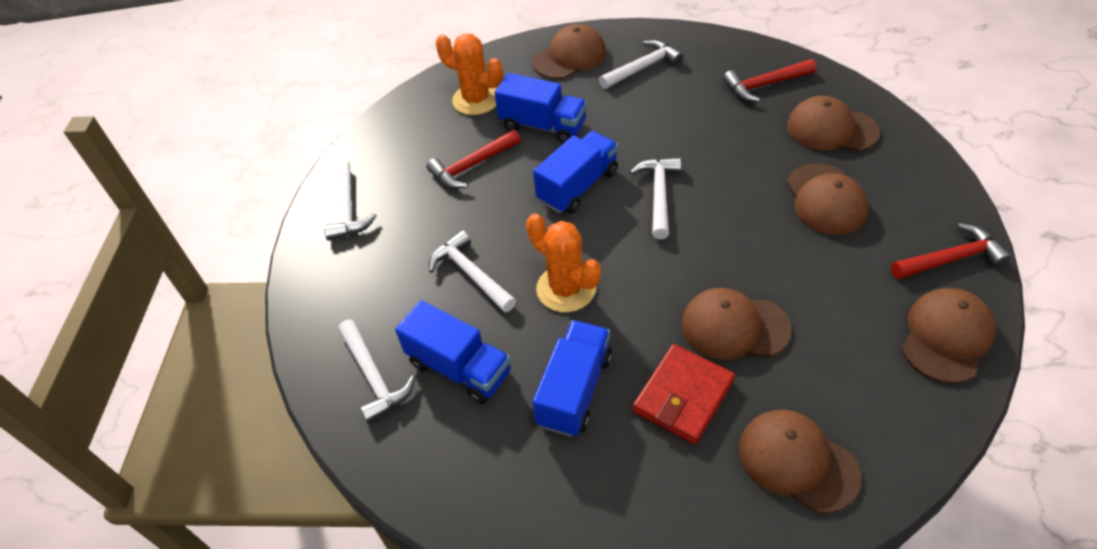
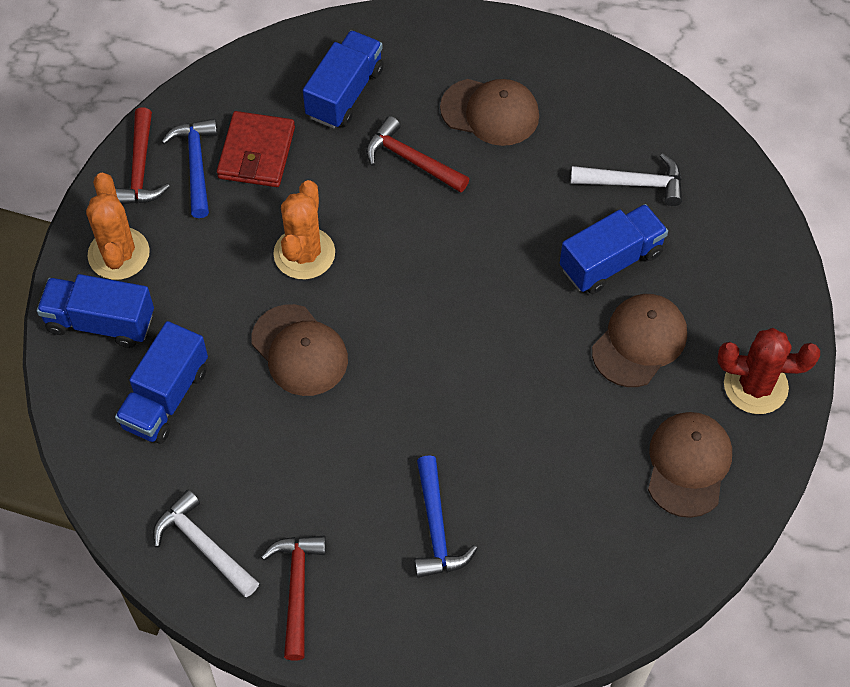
blue hammer: 0 -> 2
brown cap: 6 -> 4
red cactus: 0 -> 1
white hammer: 5 -> 2

